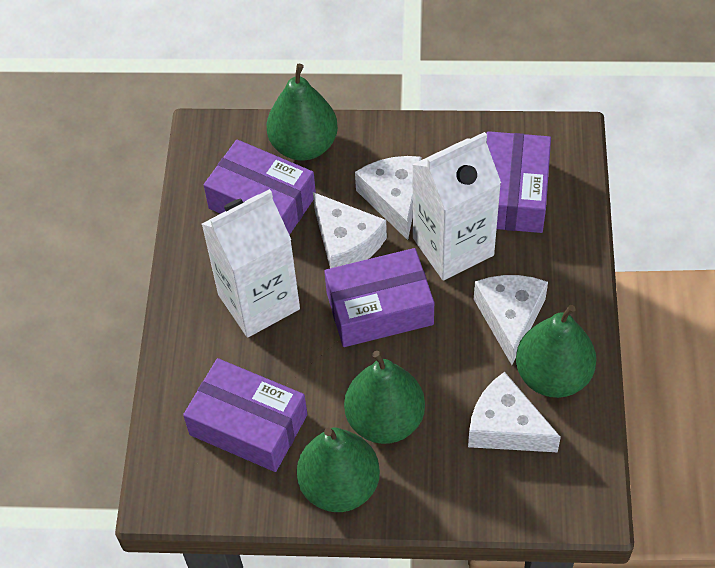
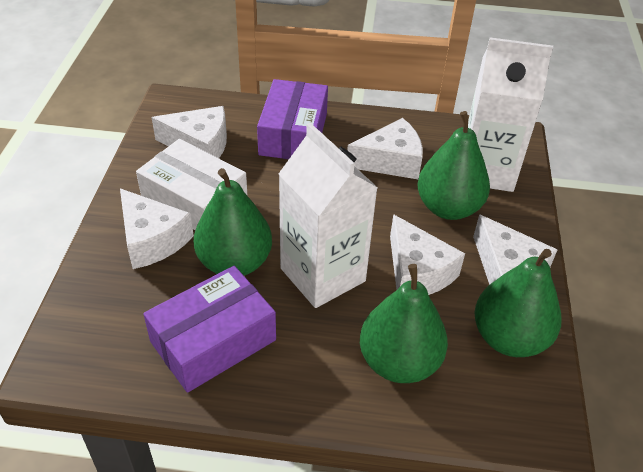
purple box: 4 -> 2
white box: 0 -> 1
white cheese: 4 -> 5

